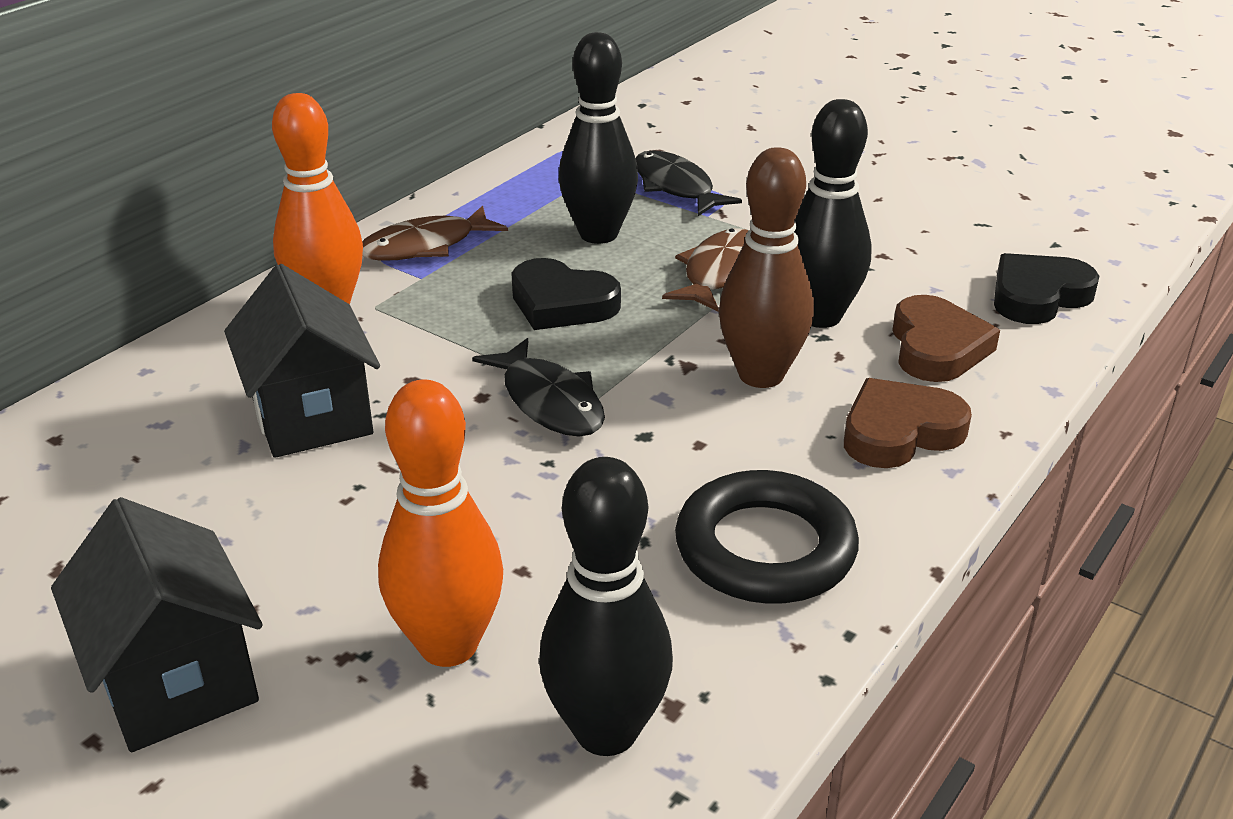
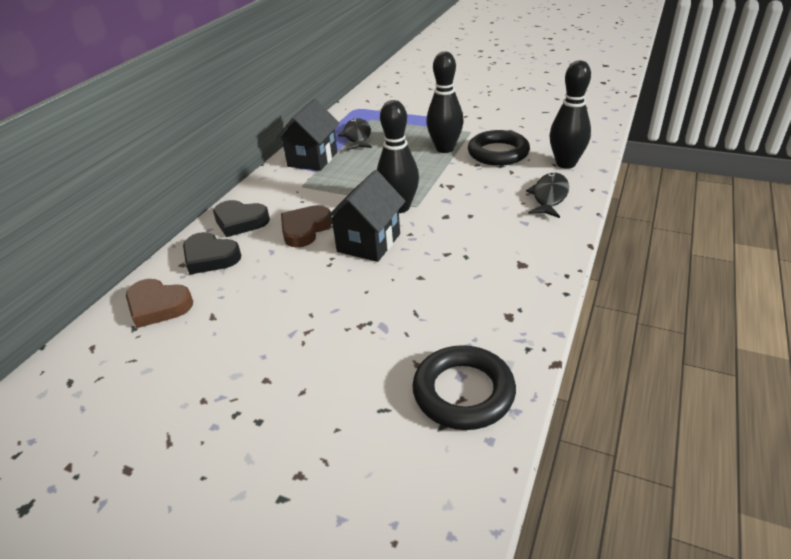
black ring: 1 -> 2
brown bowling pin: 1 -> 0
brown fish: 2 -> 0
orange bowling pin: 2 -> 0

